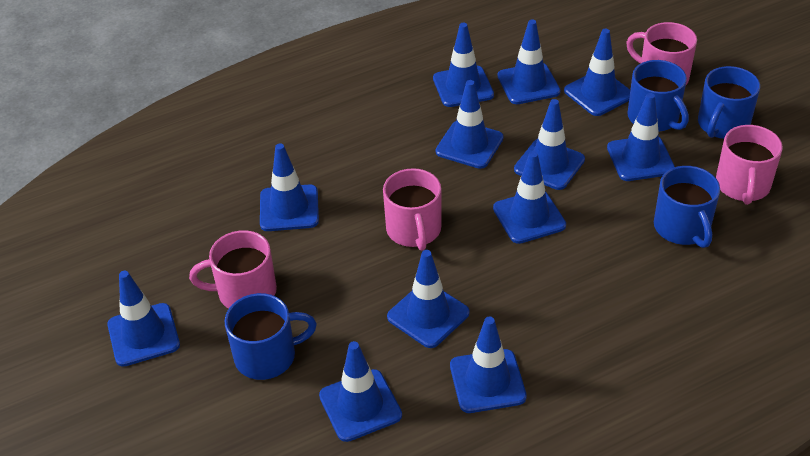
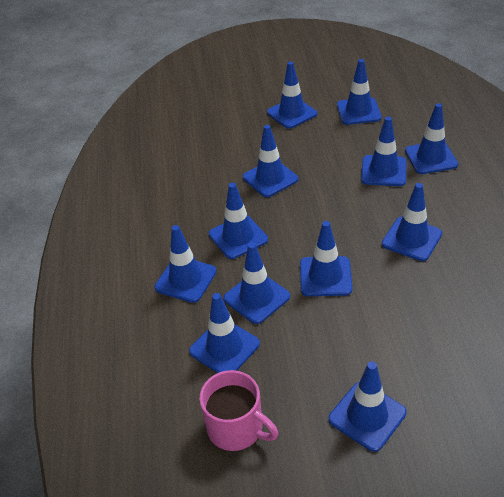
blue mug: 4 -> 0
pink mug: 4 -> 1

